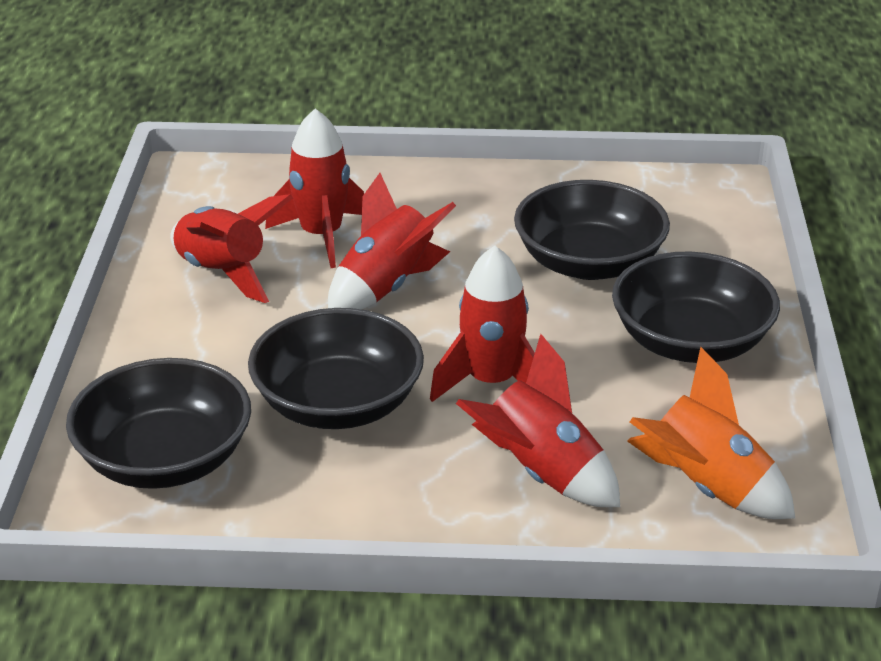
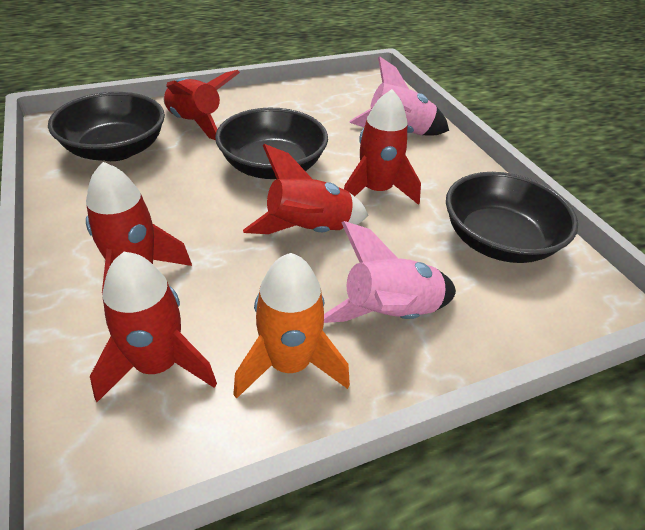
black bowl: 4 -> 3
pink rocket: 0 -> 2

